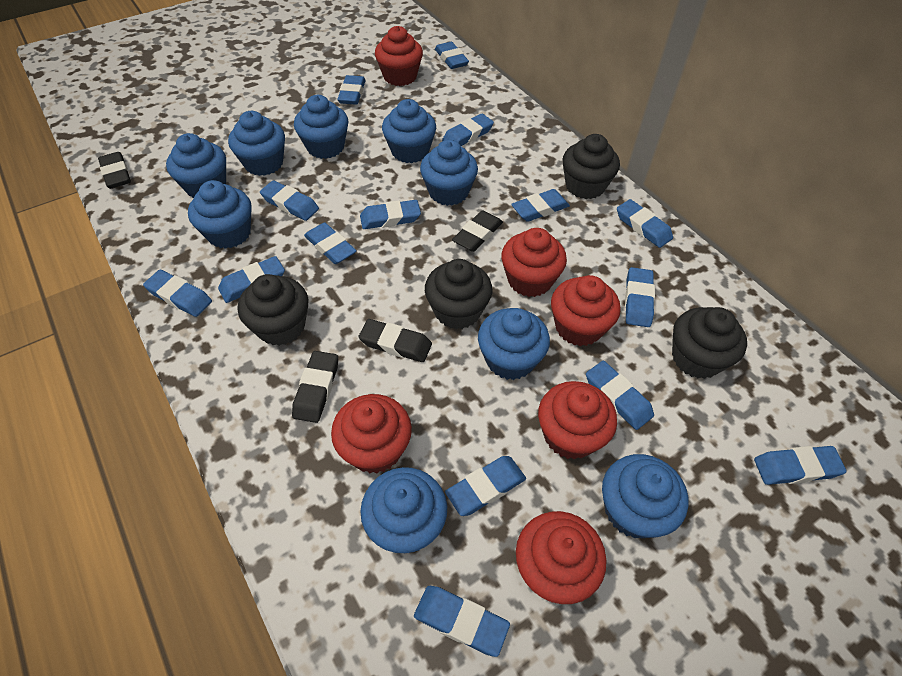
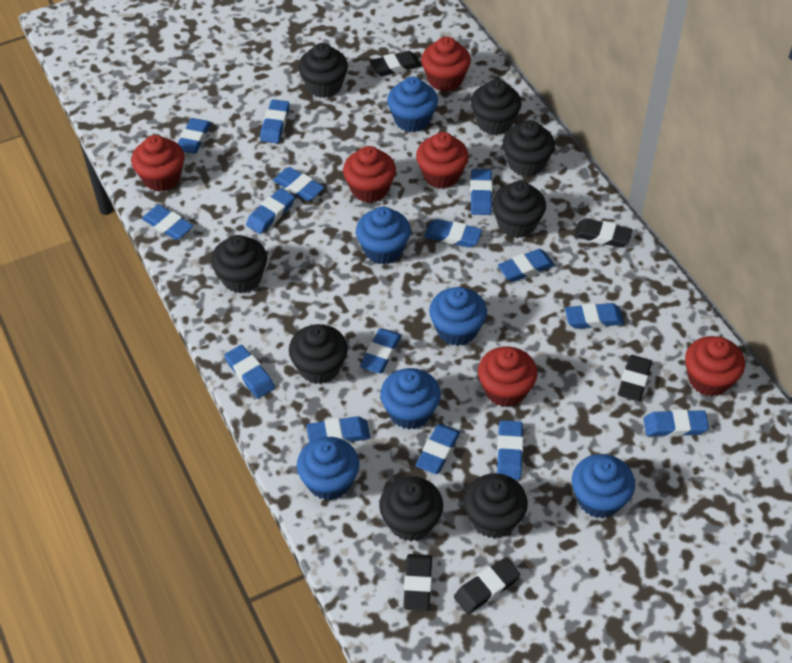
black cupcake: 4 -> 8
black eraser: 4 -> 5
blue cupcake: 9 -> 6

